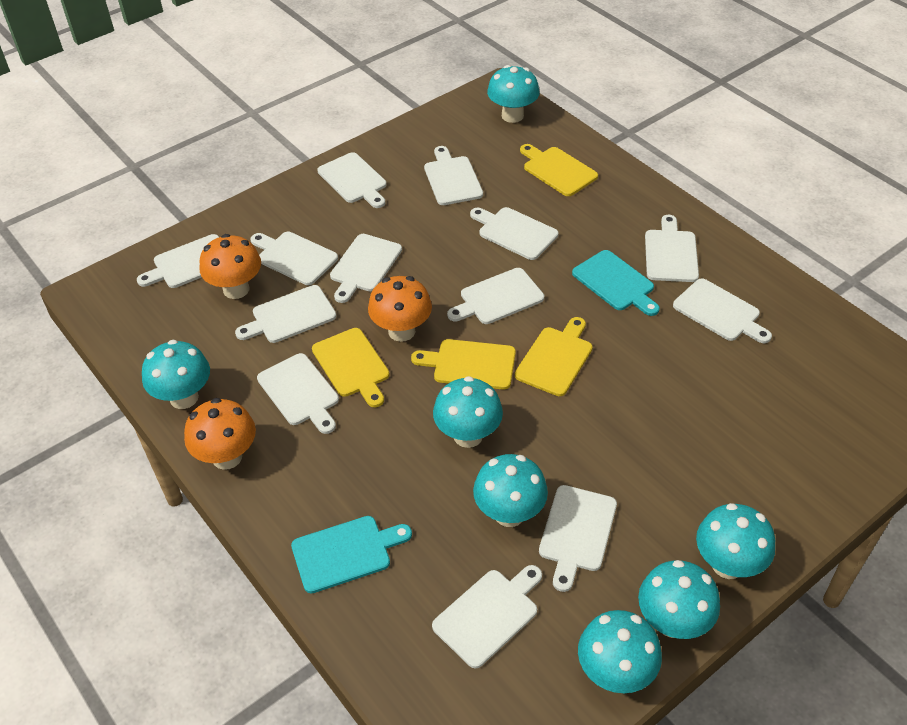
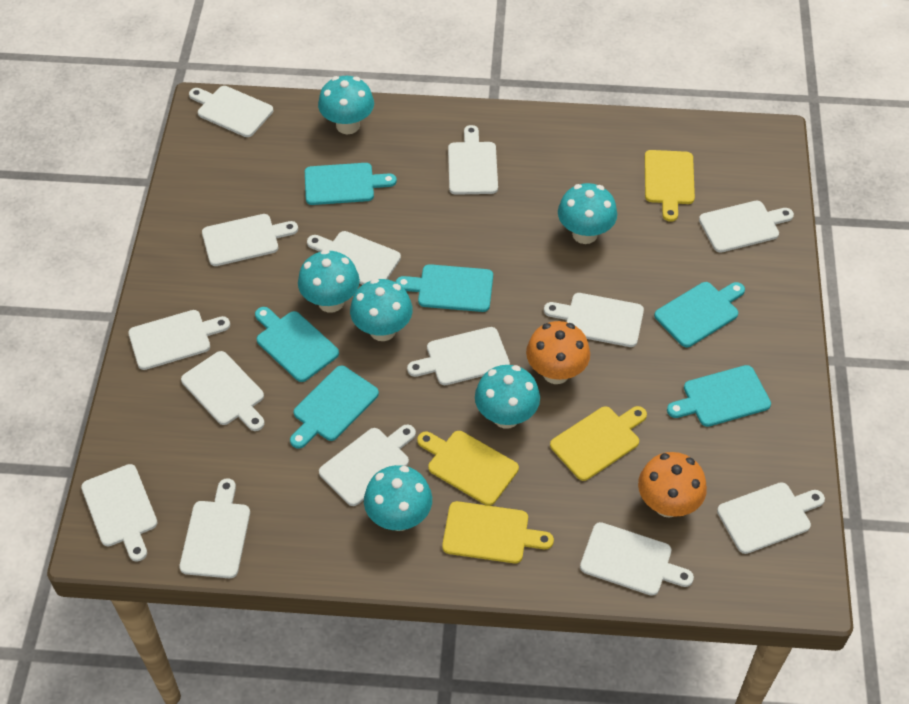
orange mushroom: 3 -> 2
turquoise cutting board: 2 -> 6
turquoise mushroom: 7 -> 6
white cutting board: 13 -> 14

